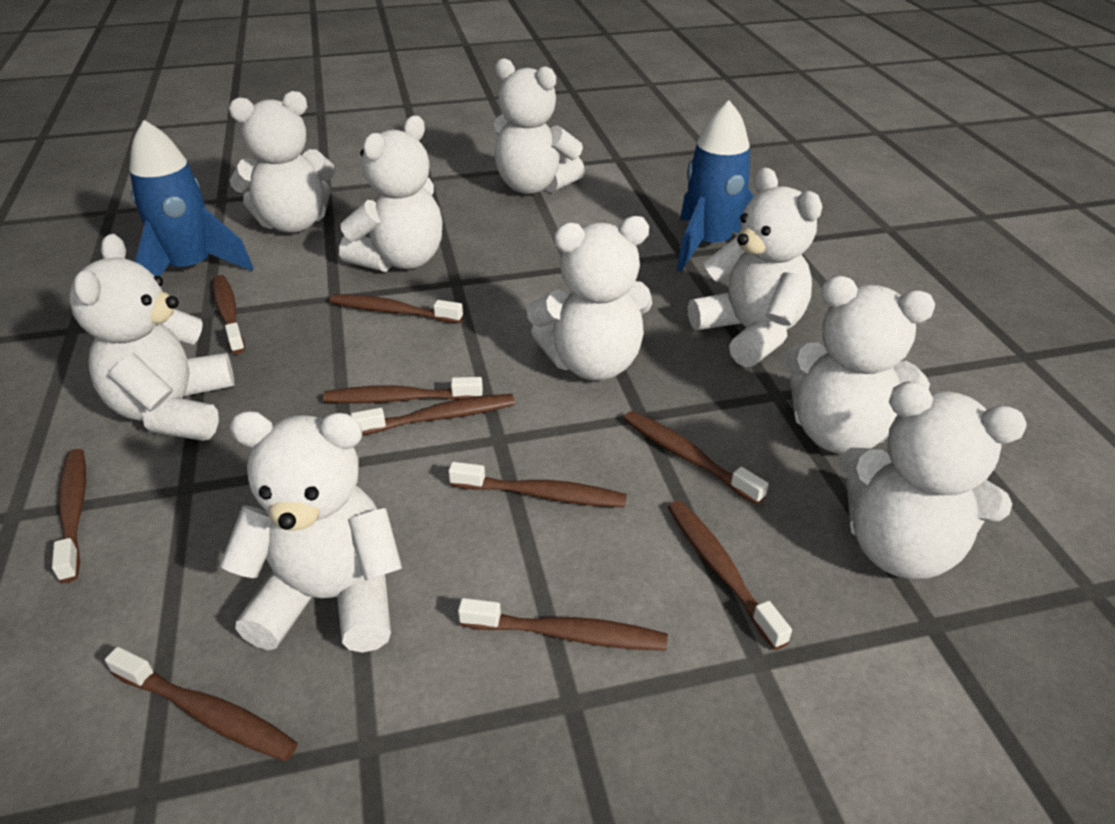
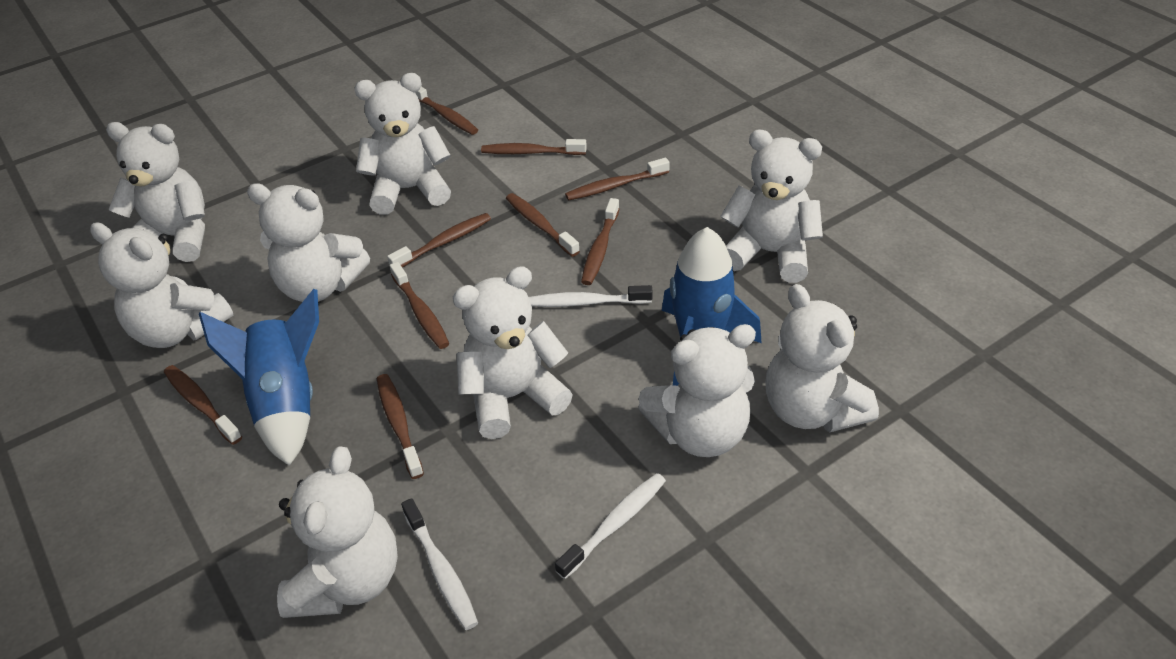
brown toothbrush: 10 -> 9
white toothbrush: 0 -> 3

